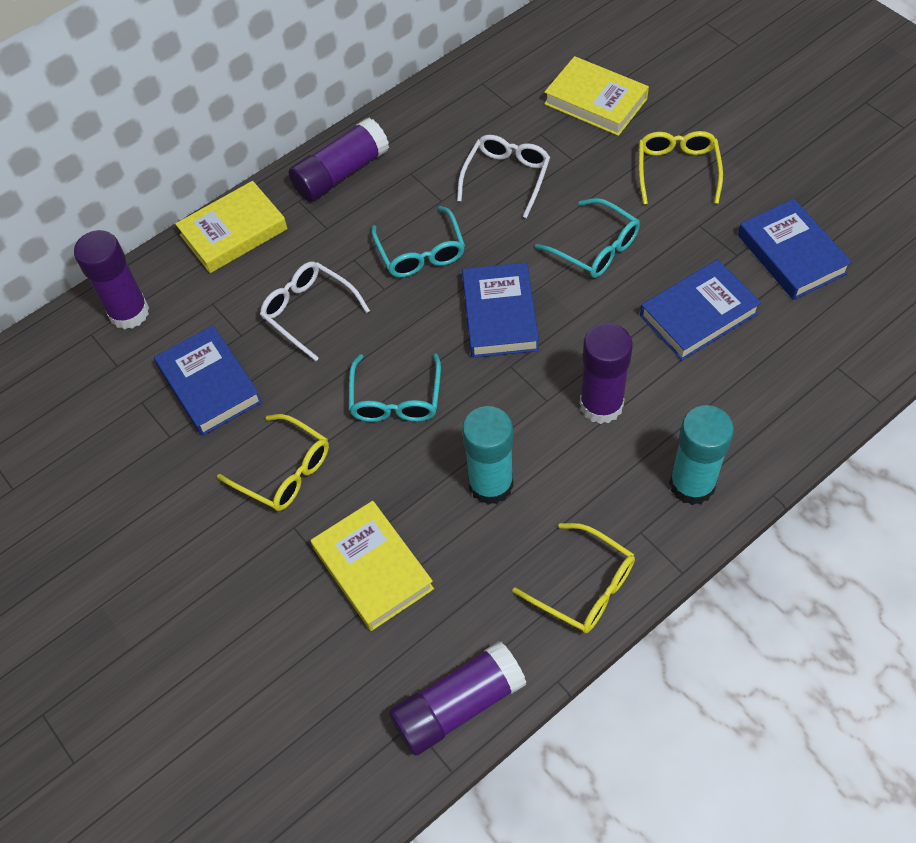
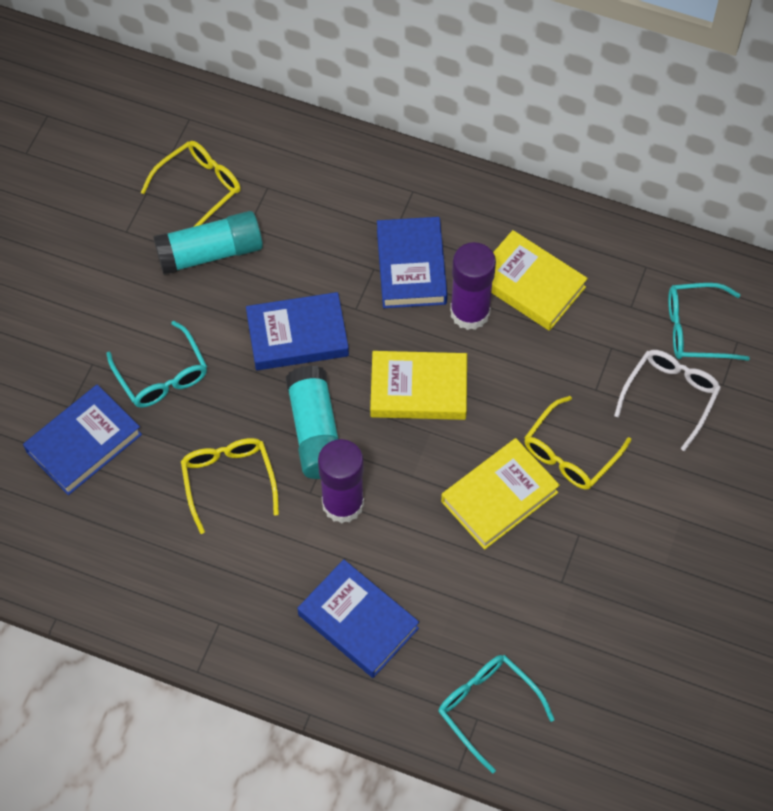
purple glue stick: 4 -> 2
white glasses: 2 -> 1

